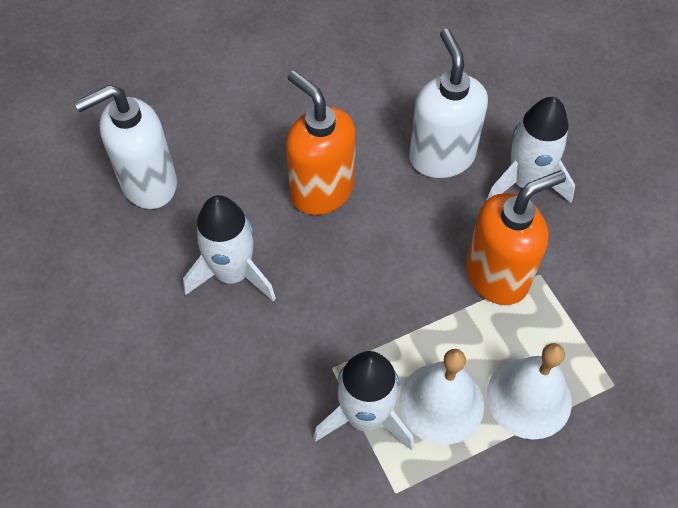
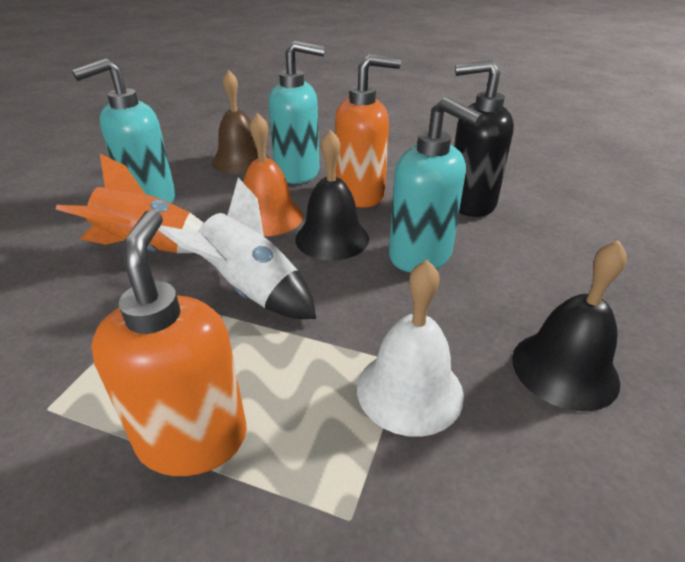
black bell: 0 -> 2
black soap dispenser: 0 -> 1
brown bell: 0 -> 1
orange bell: 0 -> 1
orange rocket: 0 -> 1
turquoise soap dispenser: 0 -> 3
white bell: 2 -> 1
white rocket: 3 -> 1
white soap dispenser: 2 -> 0

